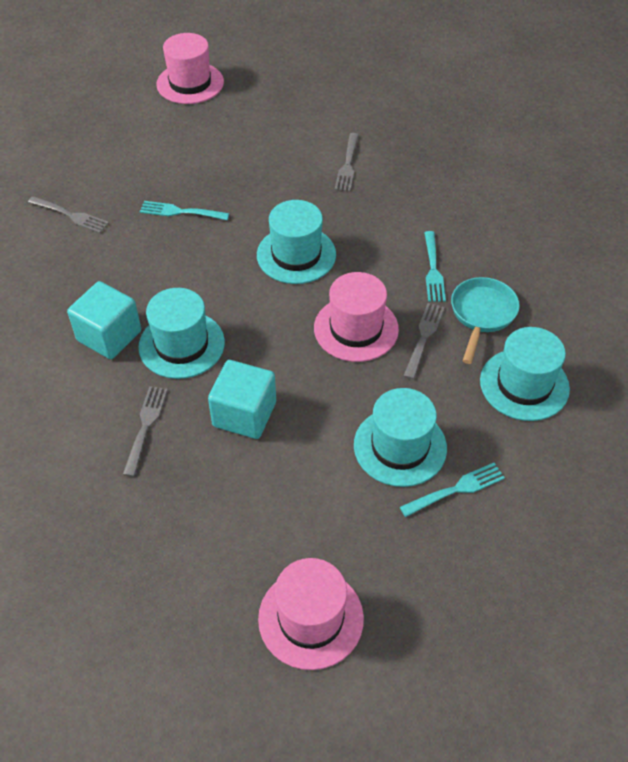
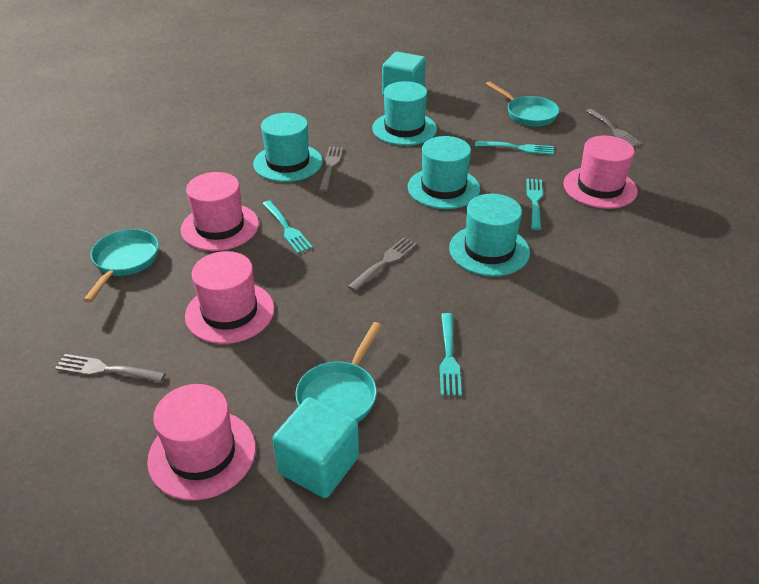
pink hat: 3 -> 4
turquoise fork: 3 -> 4
turquoise pan: 1 -> 3

